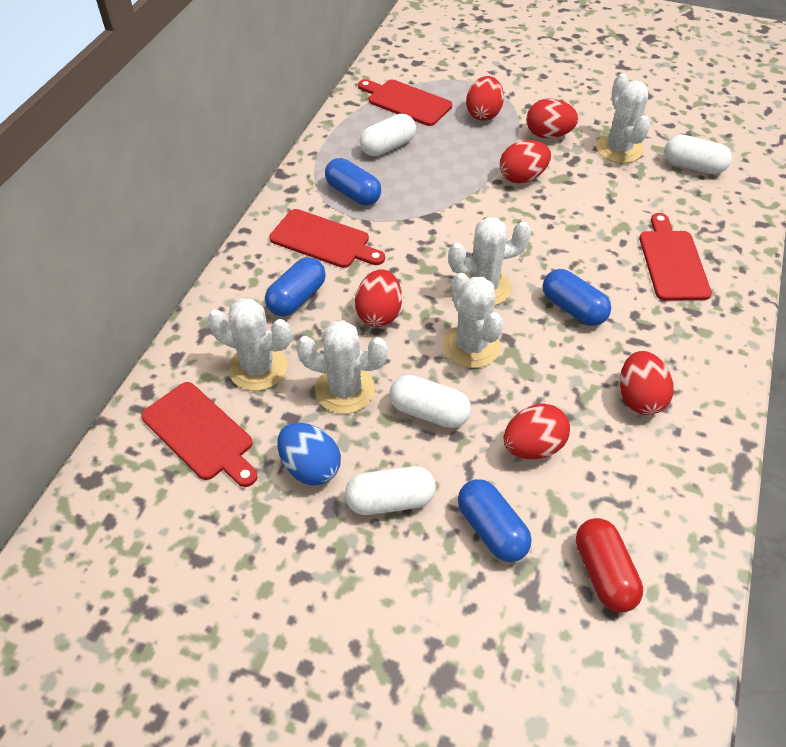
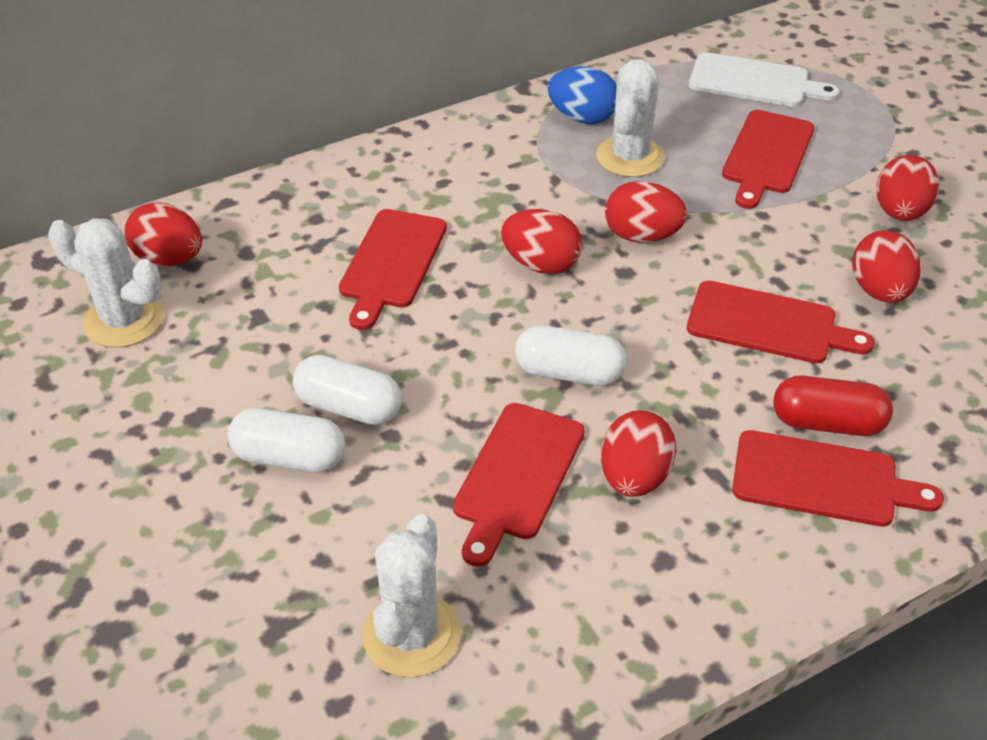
blue capsule: 4 -> 0
red cutting board: 4 -> 5
white cactus: 5 -> 3
white capsule: 4 -> 3
white cutting board: 0 -> 1

